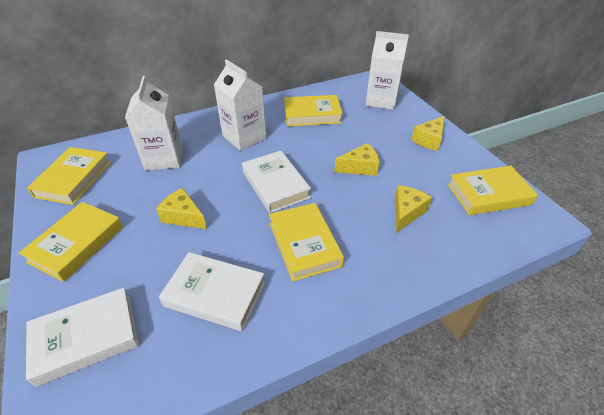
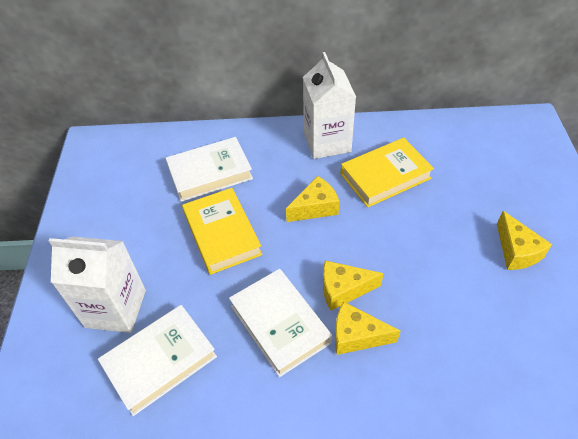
white carton: 3 -> 2
yellow book: 5 -> 2

